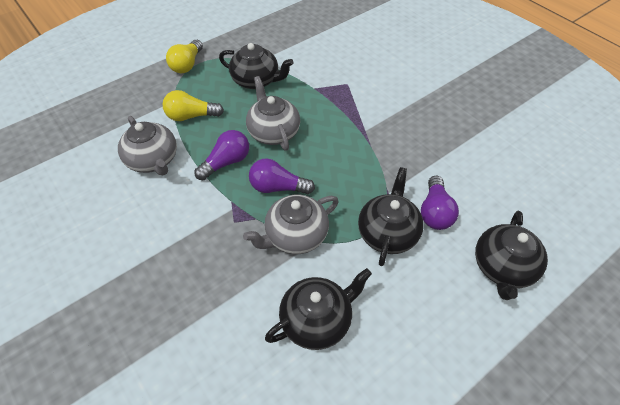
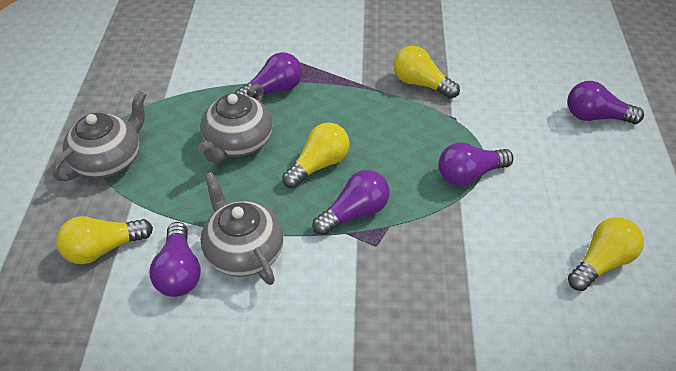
black teapot: 4 -> 0
purple light bulb: 3 -> 5
yellow light bulb: 2 -> 4

